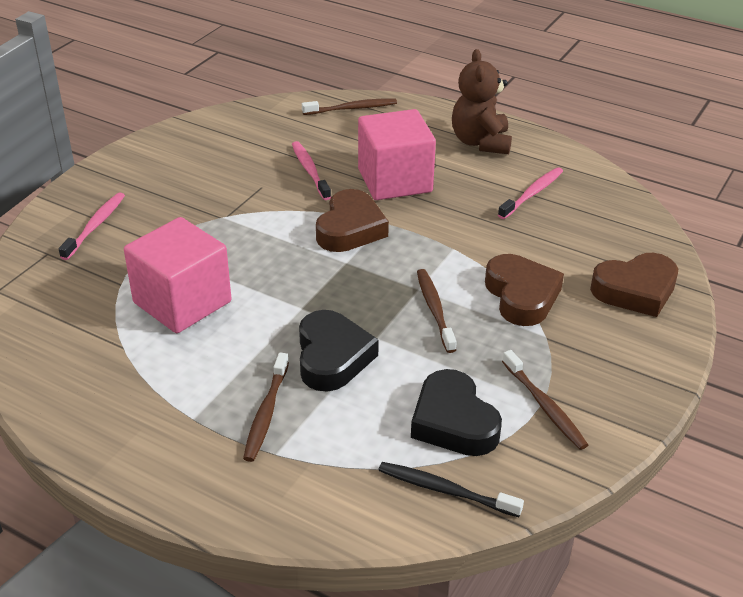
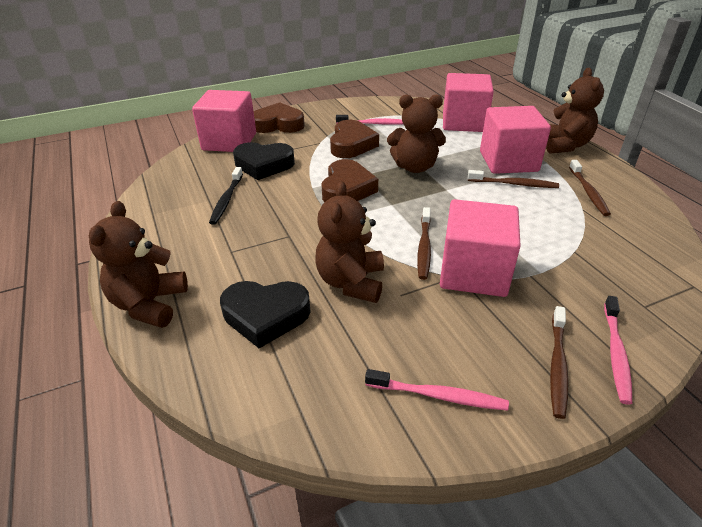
brown teddy bear: 1 -> 4
pink cube: 2 -> 4

